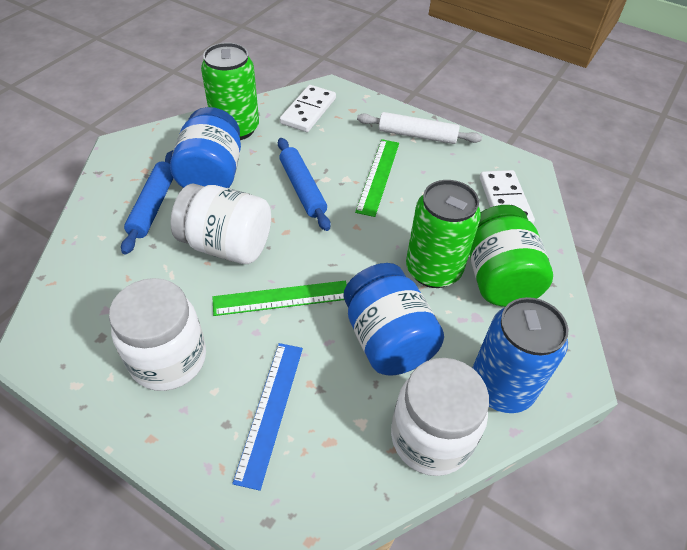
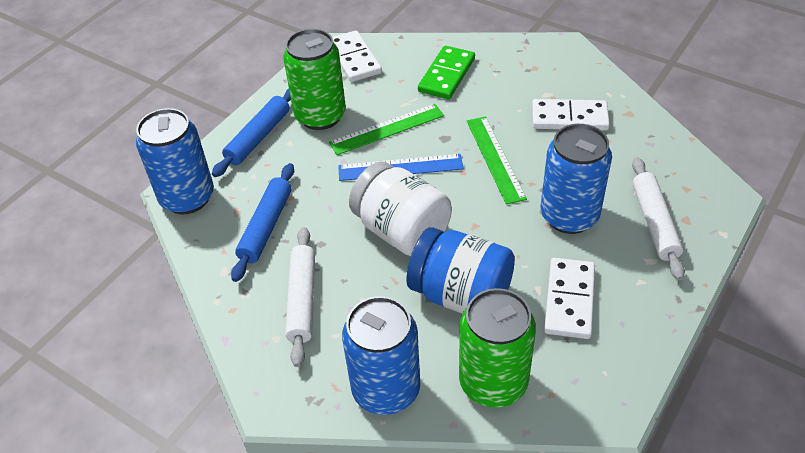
blue can: 1 -> 3
blue jar: 2 -> 1
green domino: 0 -> 1
green jar: 1 -> 0
white domino: 2 -> 3
white jar: 3 -> 1
white rolling pin: 1 -> 2

